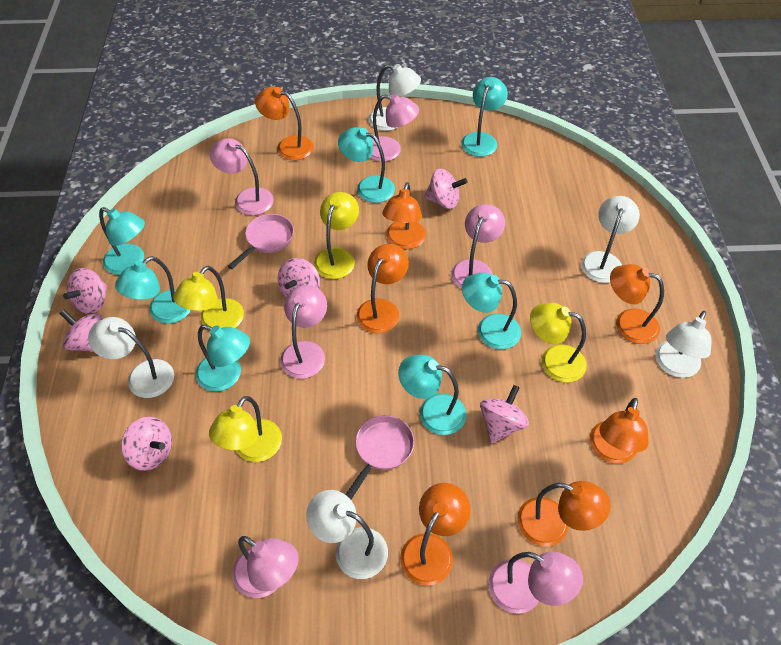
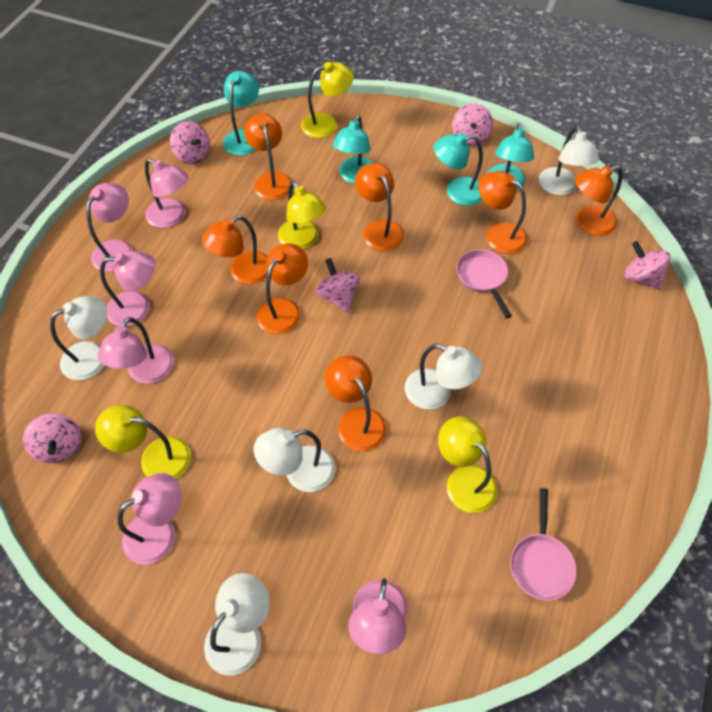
pink spinning top: 6 -> 5
turquoise lamp: 7 -> 4

